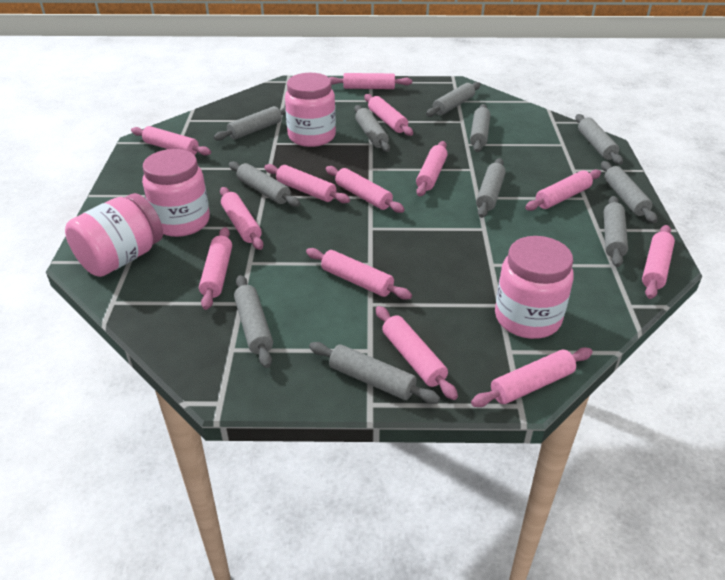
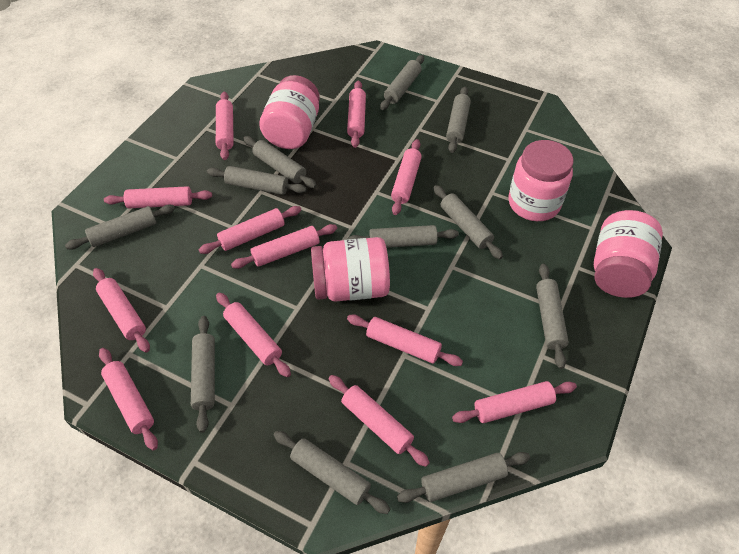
pink rolling pin: 13 -> 12

